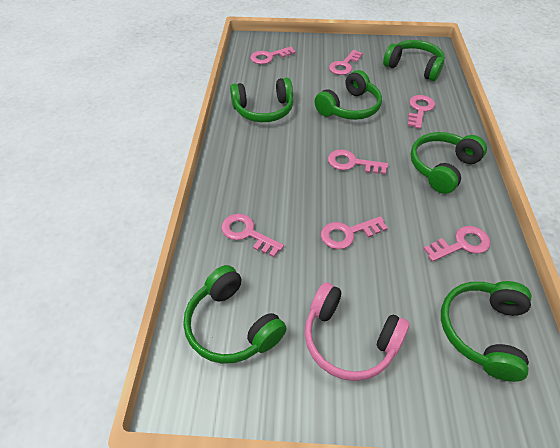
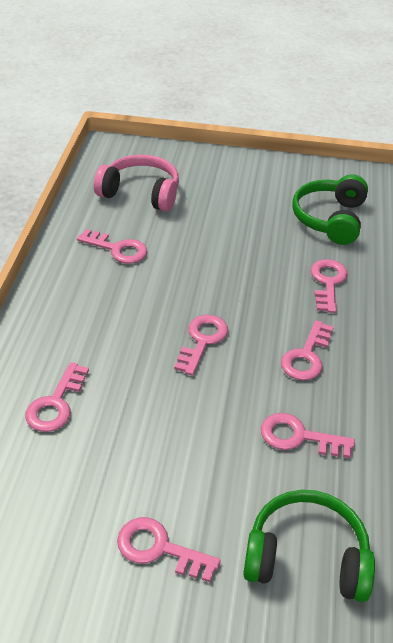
green headphones: 6 -> 2

